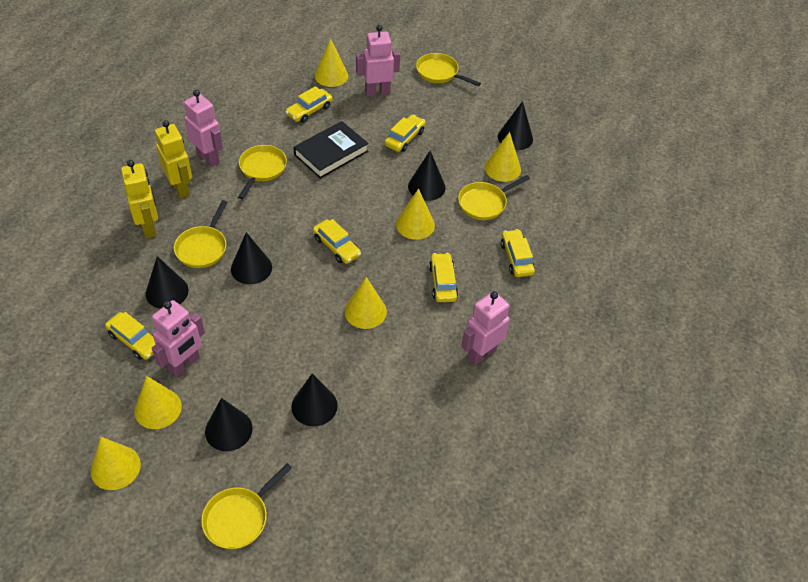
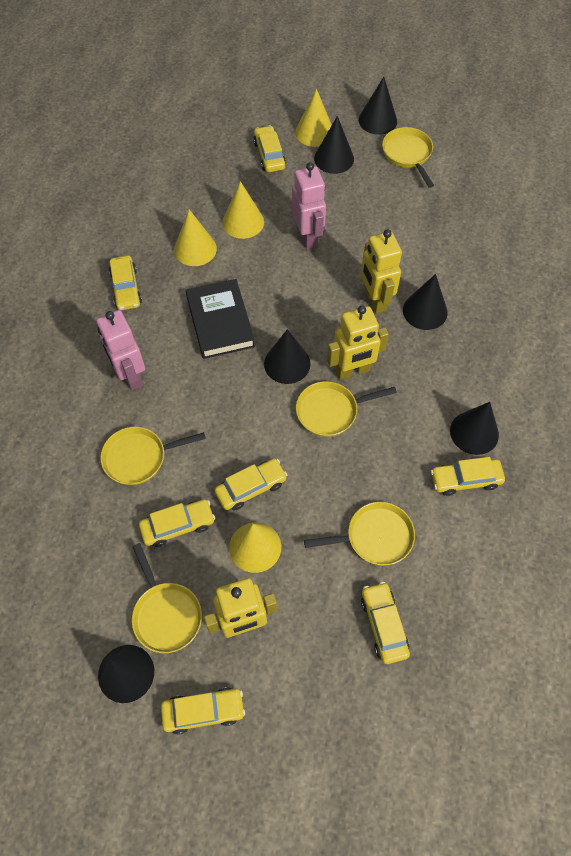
pink robot: 4 -> 2
yellow car: 6 -> 7
yellow cone: 6 -> 4
yellow robot: 2 -> 3

